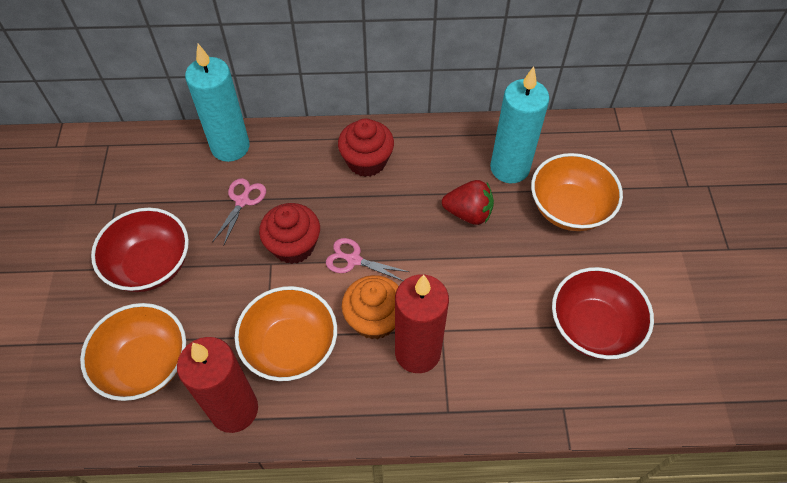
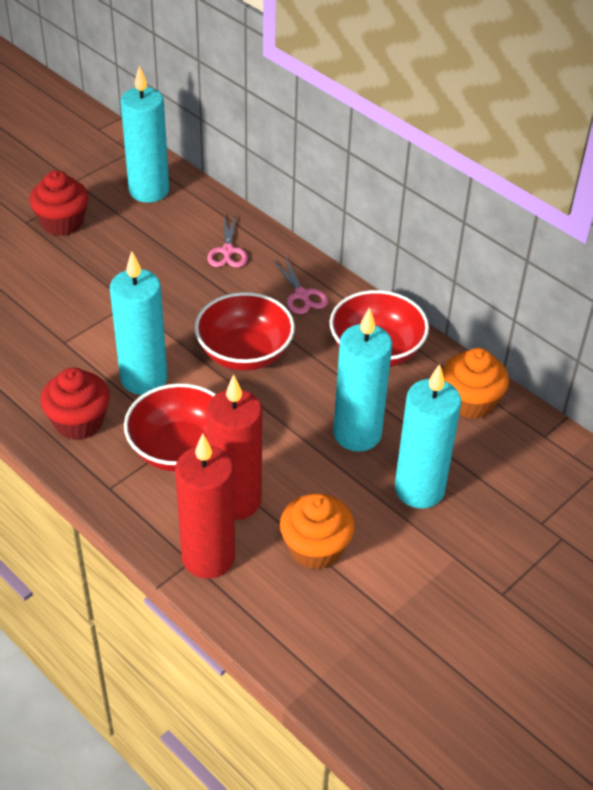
orange bowl: 3 -> 0
orange cupcake: 1 -> 2
red bowl: 2 -> 3
red strawberry: 1 -> 0
turquoise candle: 2 -> 4

